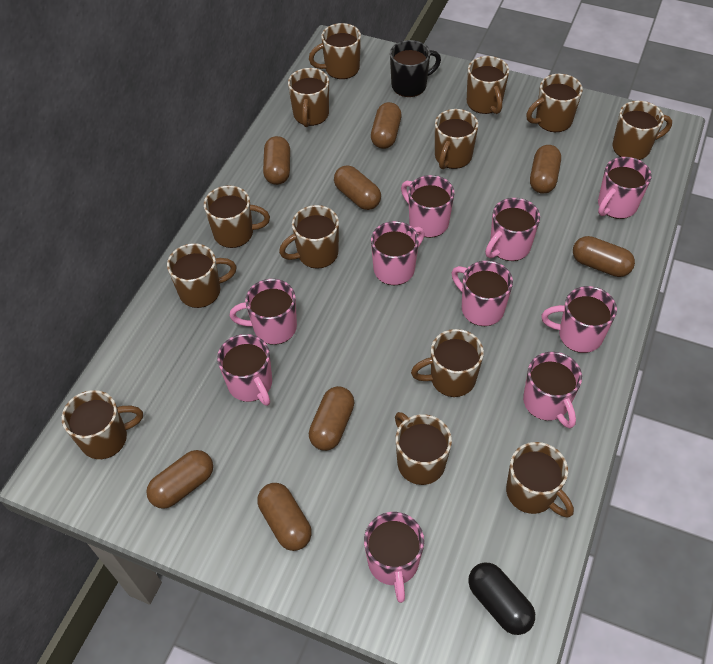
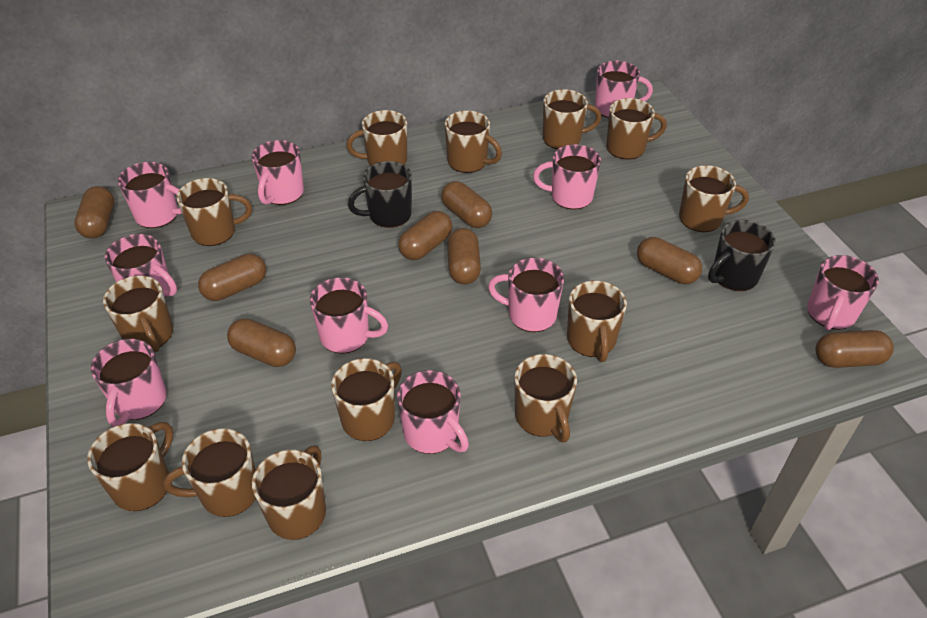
black capsule: 1 -> 0
black mug: 1 -> 2

